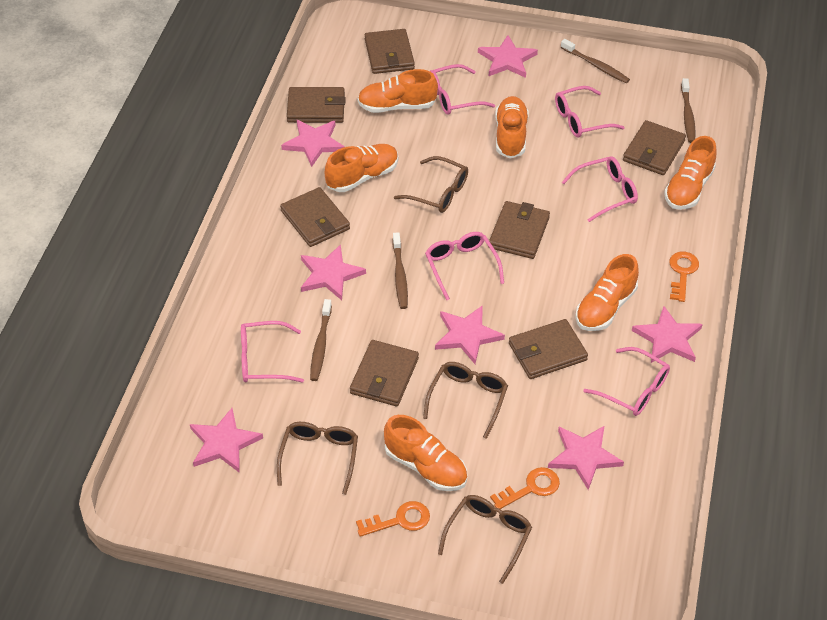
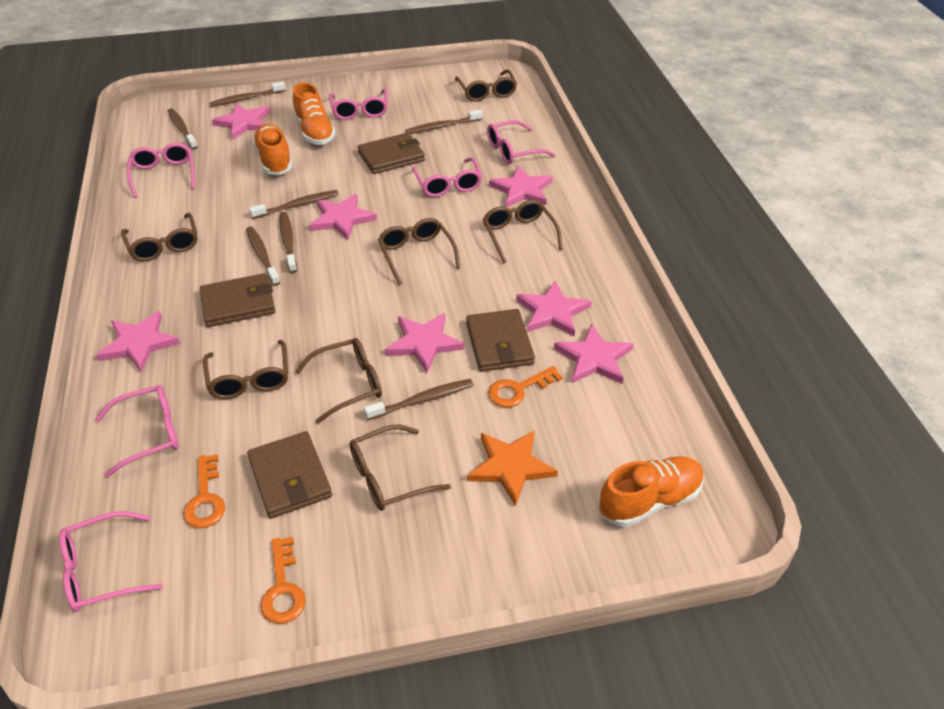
brown glasses: 4 -> 7
brown toothbrush: 4 -> 7
brown wallet: 7 -> 4
orange shoe: 6 -> 3
orange star: 0 -> 1

